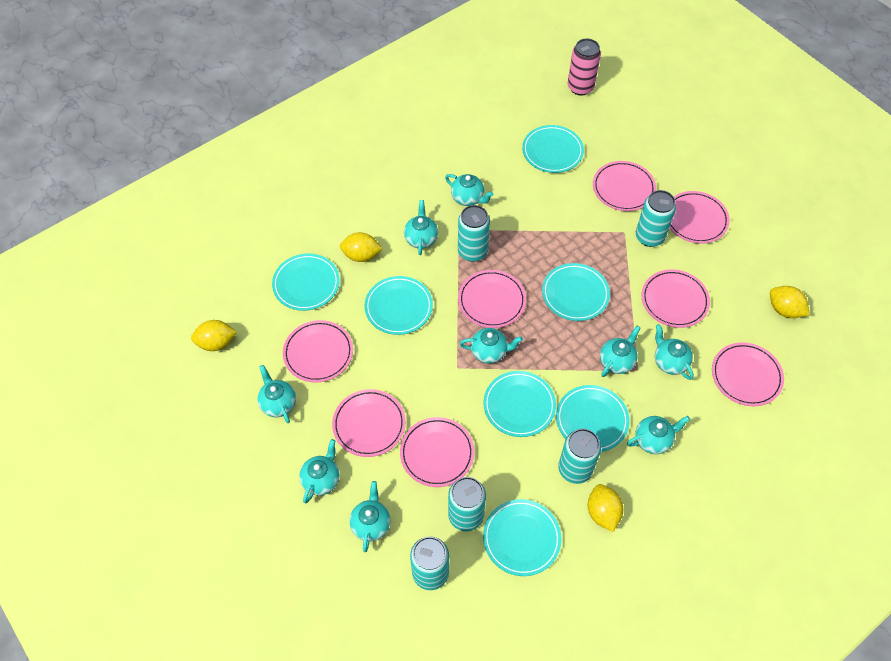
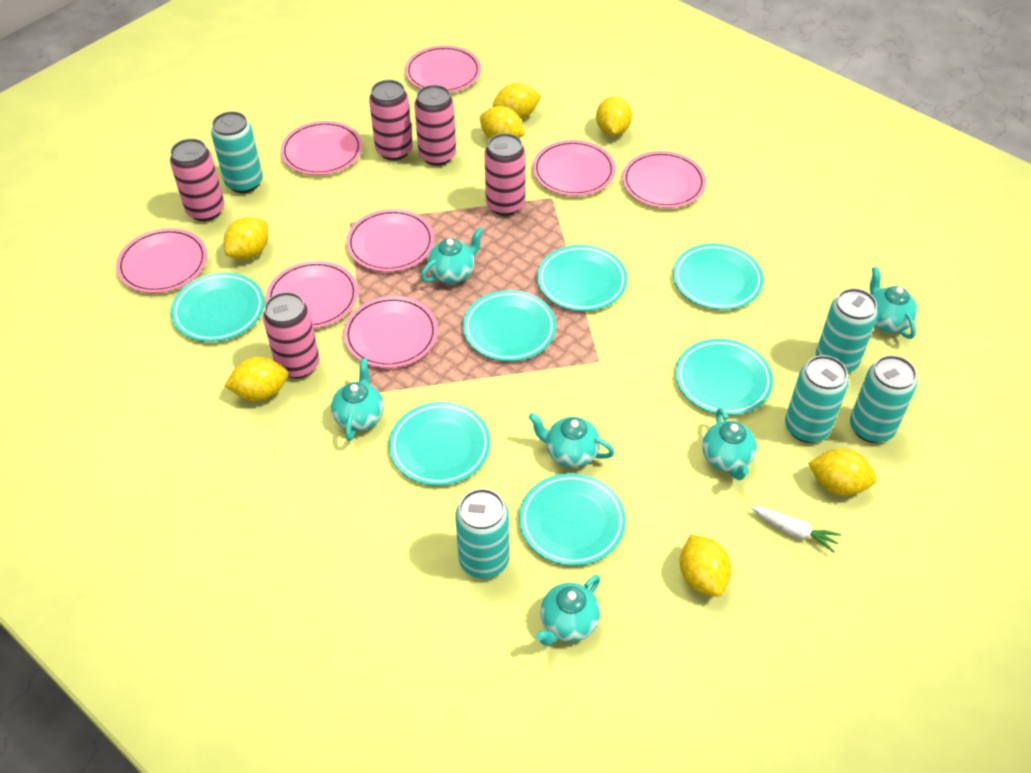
pink can: 1 -> 5
turquoise teapot: 9 -> 6
white carrot: 0 -> 1
yellow lemon: 4 -> 7

